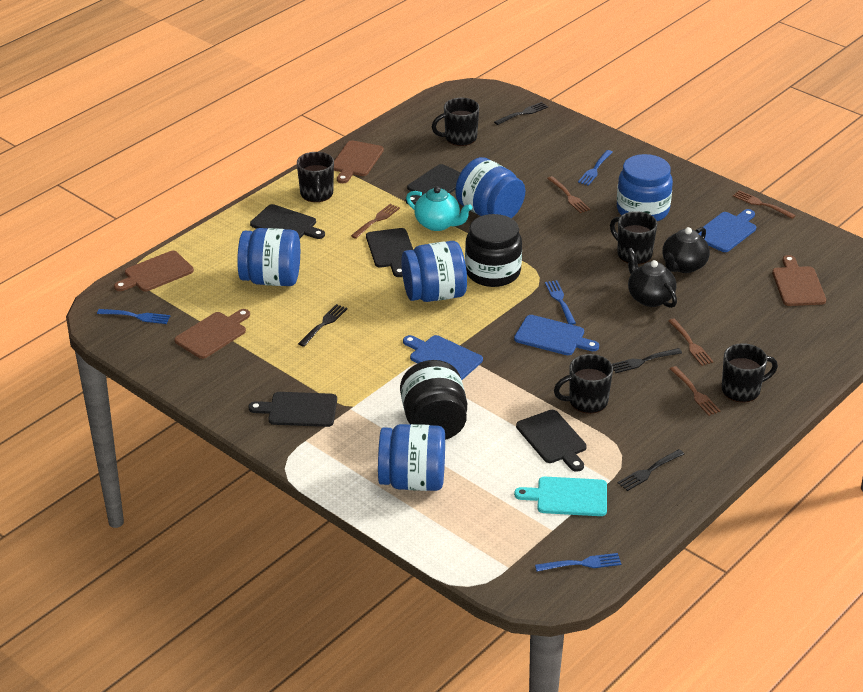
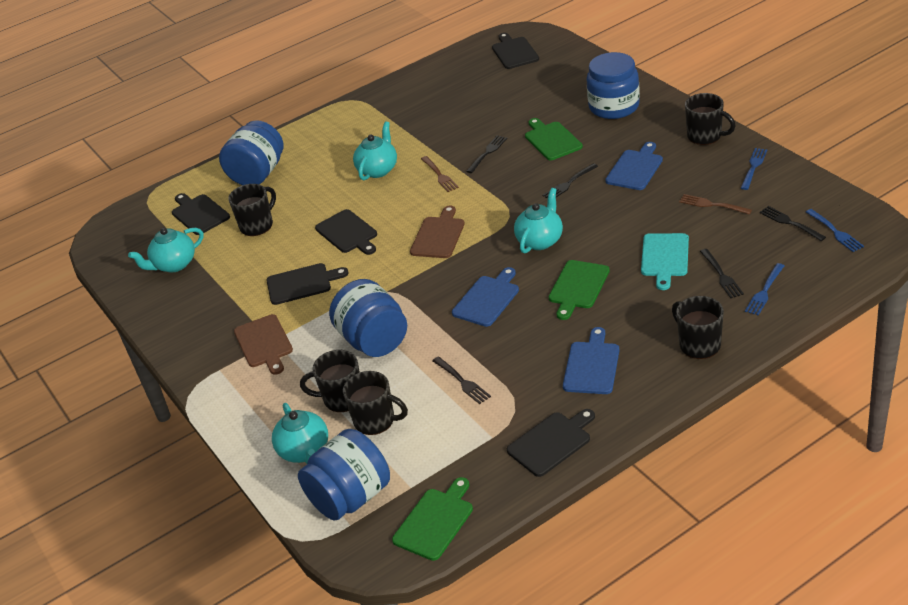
black fork: 4 -> 5
black jar: 2 -> 0
black teapot: 2 -> 0
blue fork: 4 -> 3
blue jar: 5 -> 4
brown cutting board: 4 -> 2
brown fork: 5 -> 2
green cutting board: 0 -> 3
turquoise teapot: 1 -> 4

